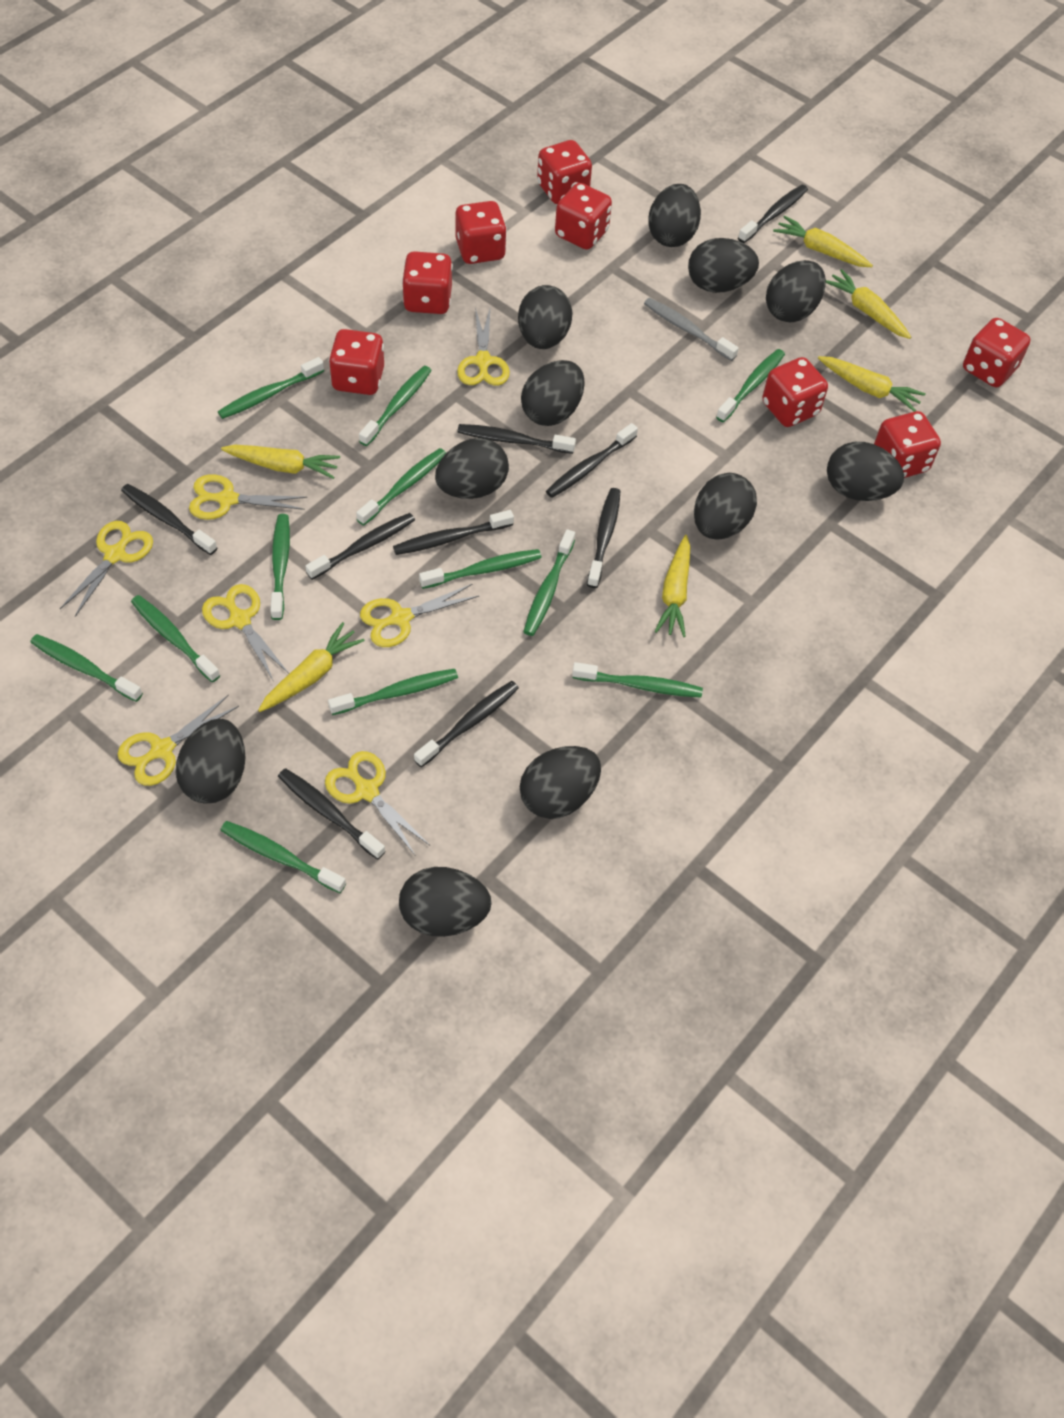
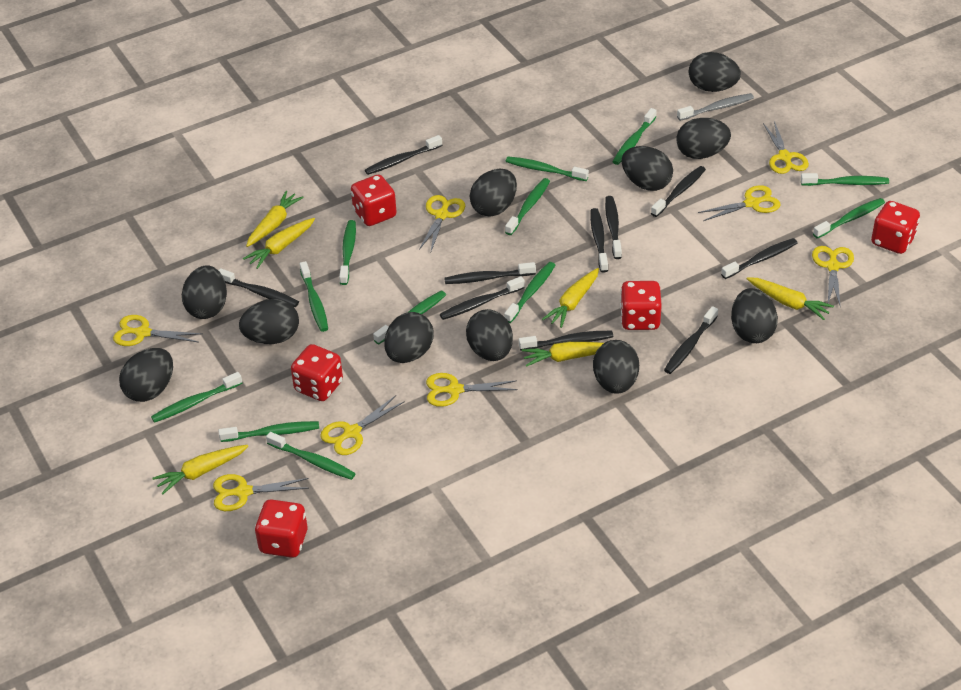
black toothbrush: 9 -> 10
red dice: 8 -> 5
yellow scissors: 7 -> 8

